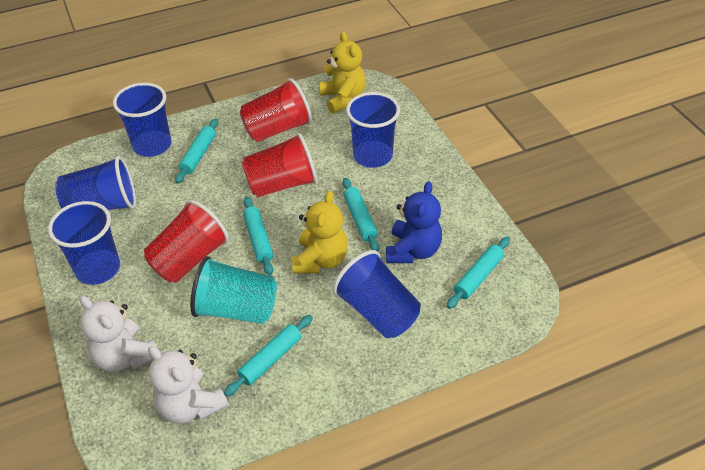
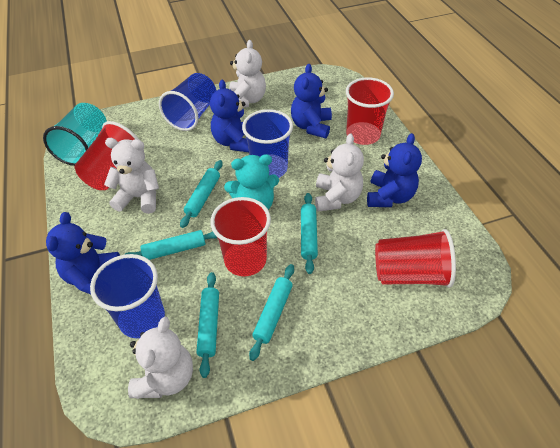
blue cup: 5 -> 3
blue teddy bear: 1 -> 4
red cup: 3 -> 4
turquoise teddy bear: 0 -> 1
white teddy bear: 2 -> 4
yellow teddy bear: 2 -> 0

